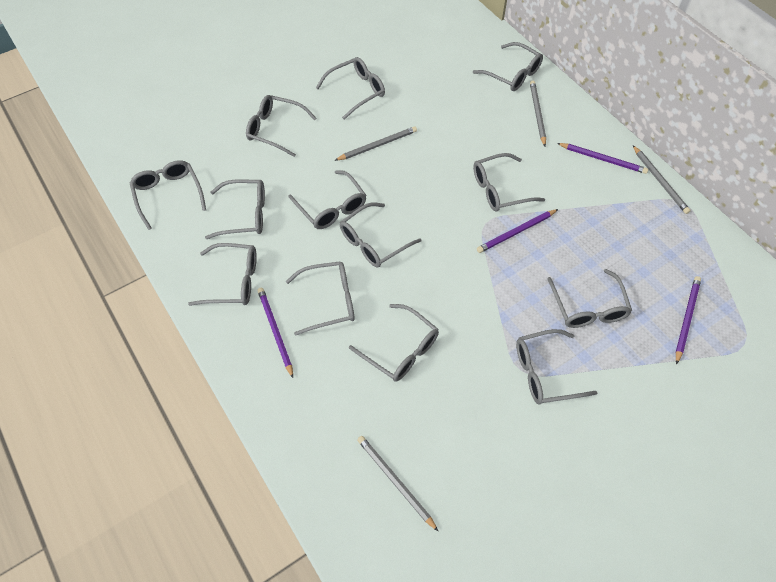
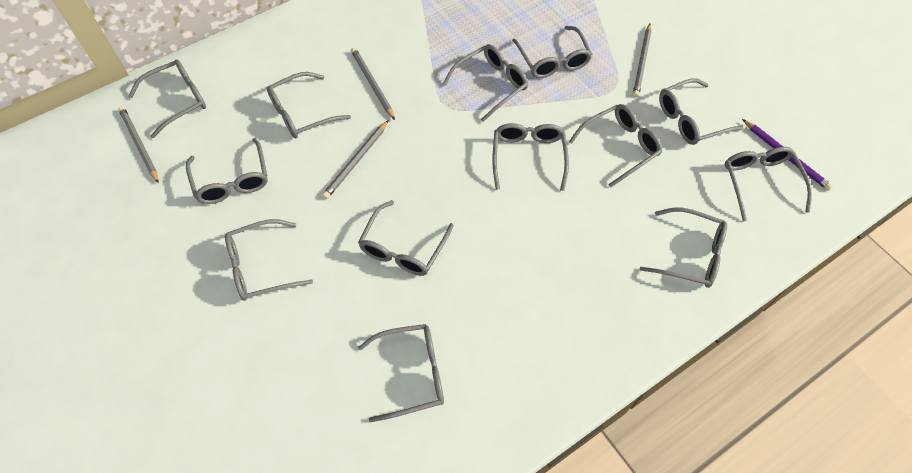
purple pencil: 4 -> 1

